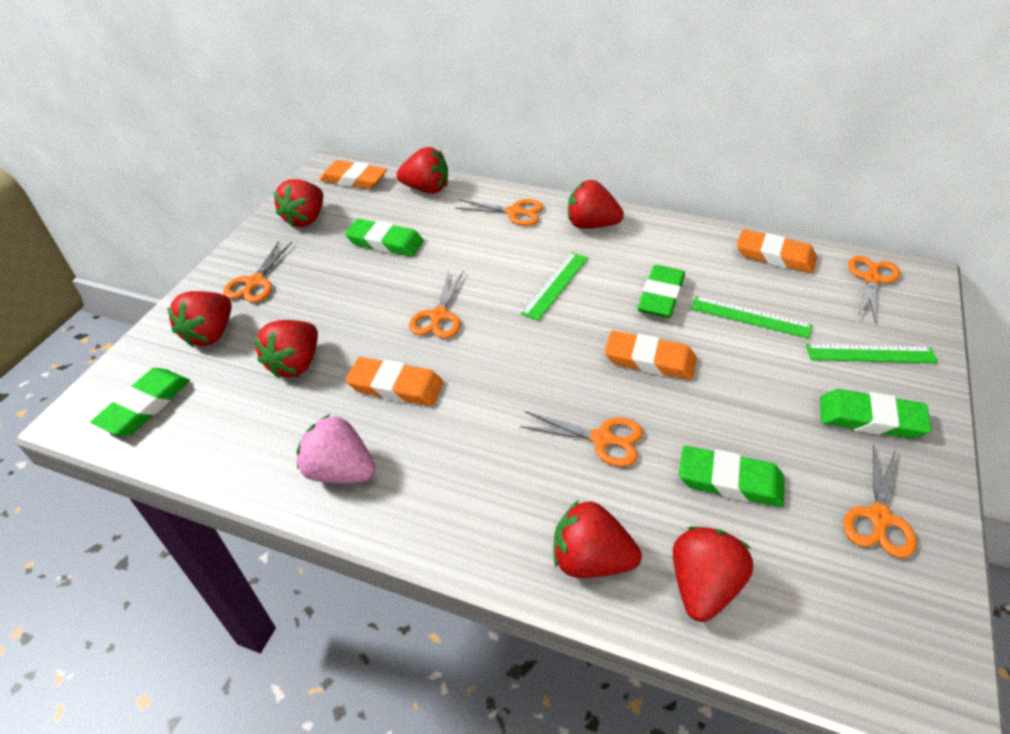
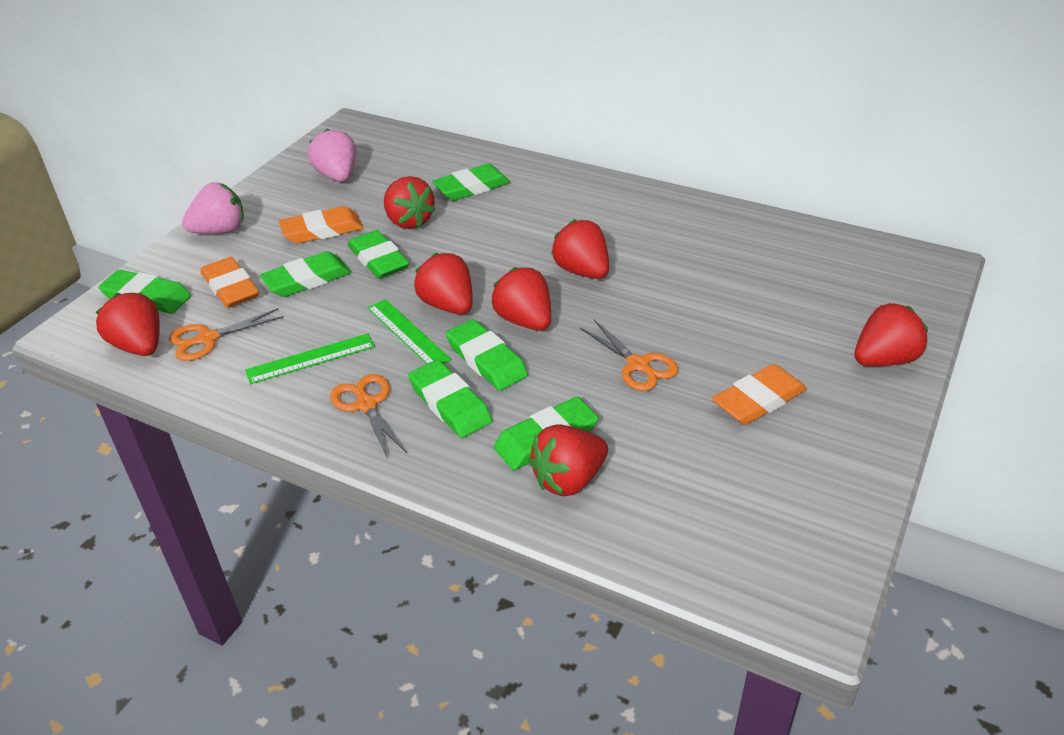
green eraser: 5 -> 7
green ruler: 3 -> 2
orange eraser: 4 -> 3
orange scissors: 6 -> 3
pink strawberry: 1 -> 2

